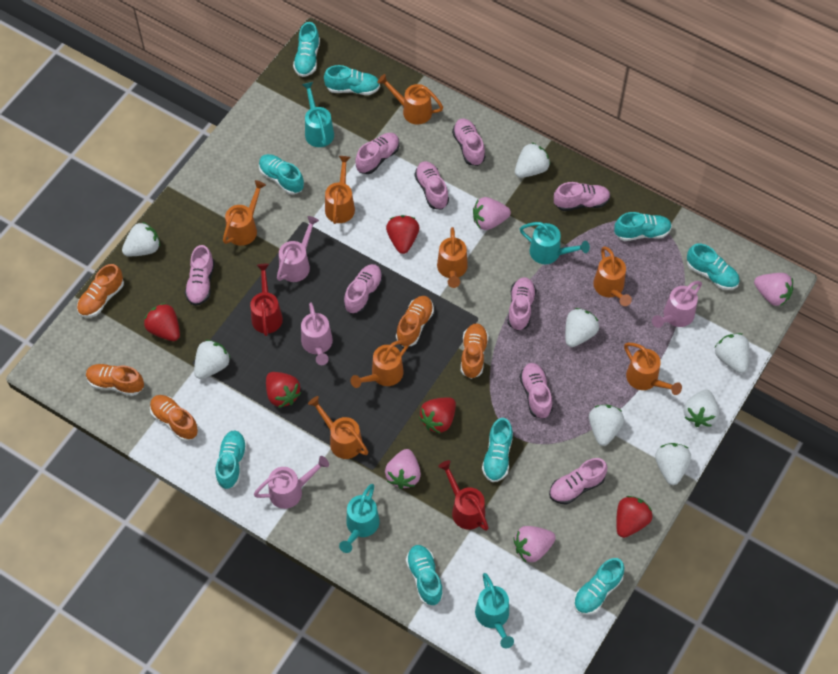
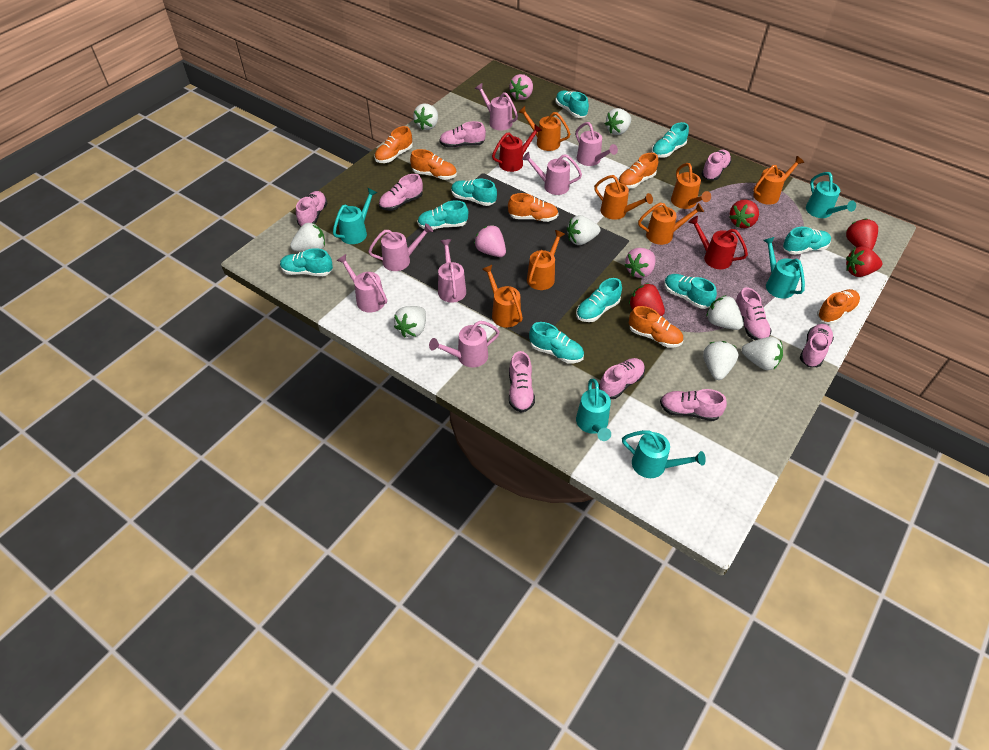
orange shoe: 5 -> 6
orange watering can: 8 -> 7
pink strawberry: 4 -> 3
pink watering can: 4 -> 7
red strawberry: 5 -> 4
turquoise watering can: 4 -> 5

